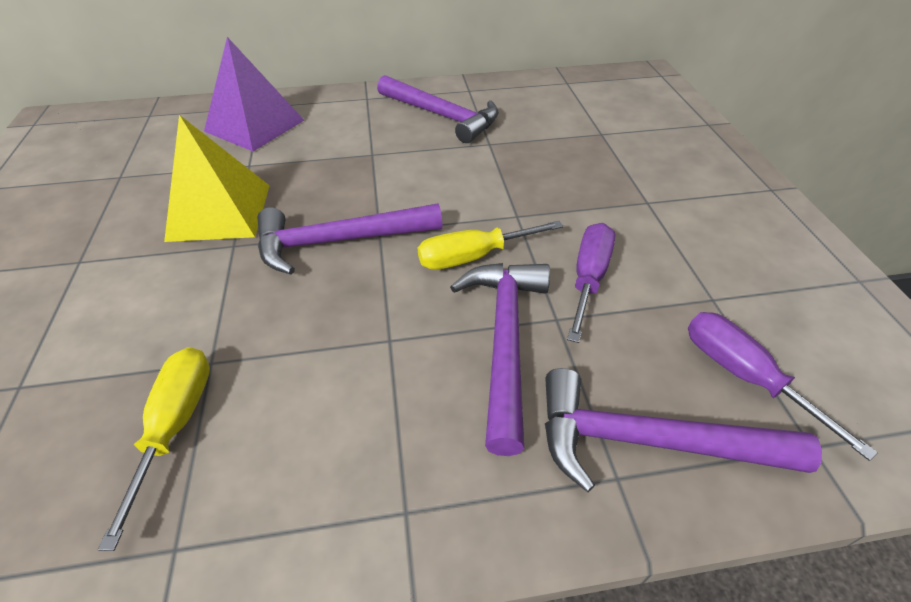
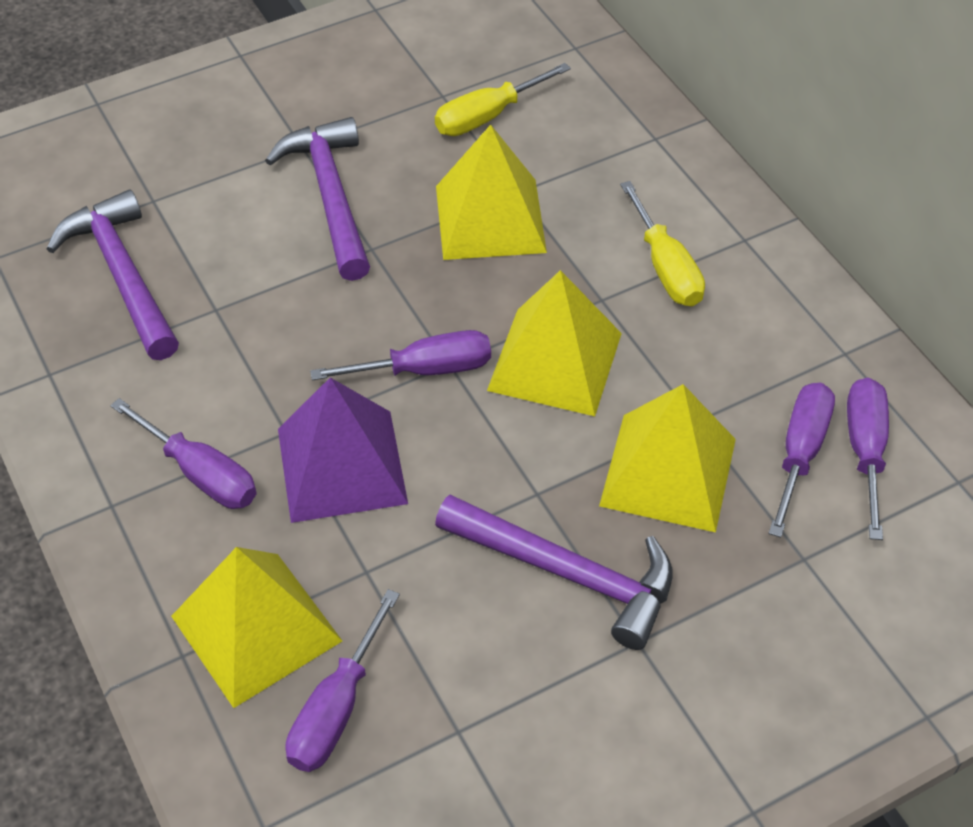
purple hammer: 4 -> 3
purple screwdriver: 2 -> 5
yellow pyramid: 1 -> 4

